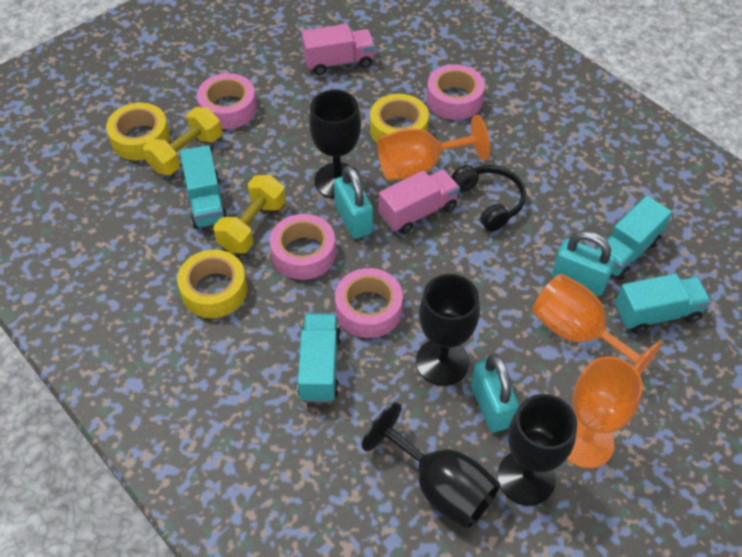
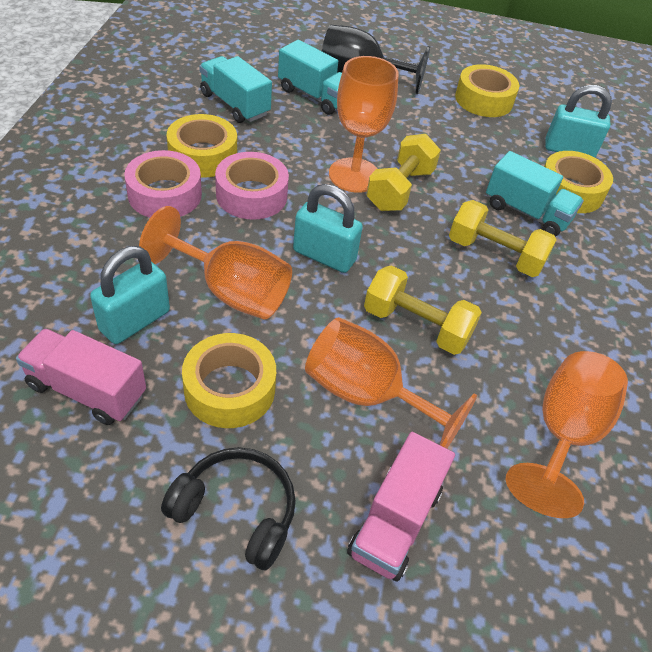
black goblet: 4 -> 1
orange goblet: 3 -> 4
pink tape: 4 -> 2
turquoise truck: 4 -> 3
yellow dumbbell: 2 -> 3
yellow tape: 3 -> 4

